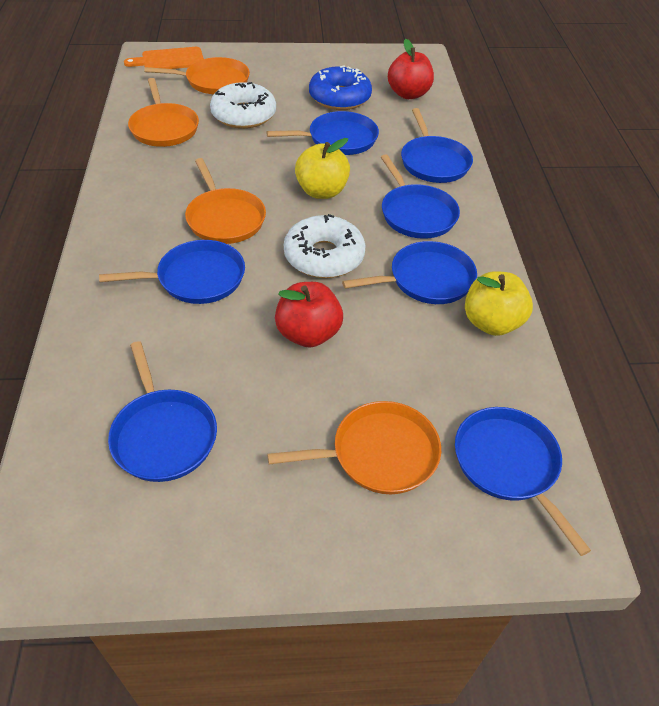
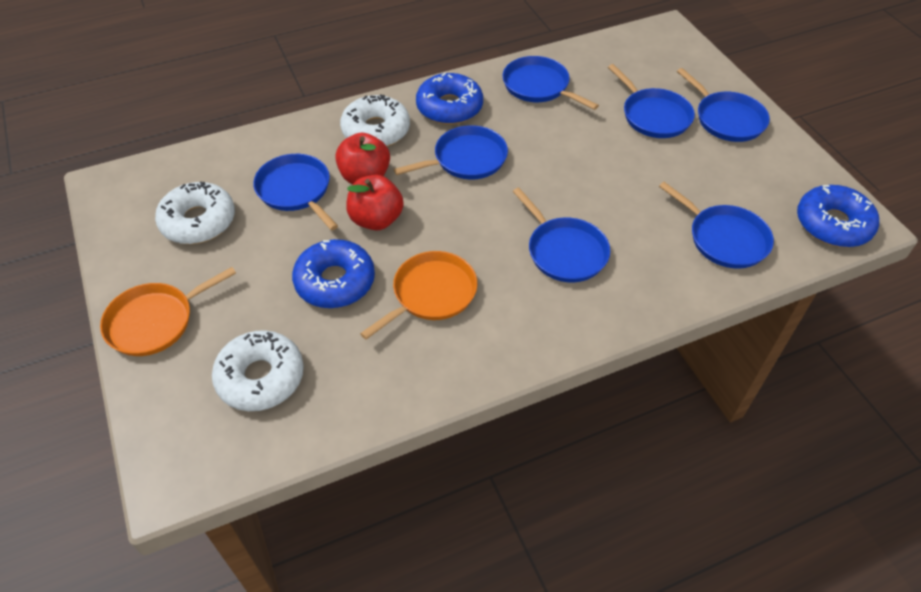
blue donut: 1 -> 3
orange cutting board: 1 -> 0
orange pan: 4 -> 2
white donut: 2 -> 3
yellow apple: 2 -> 0

